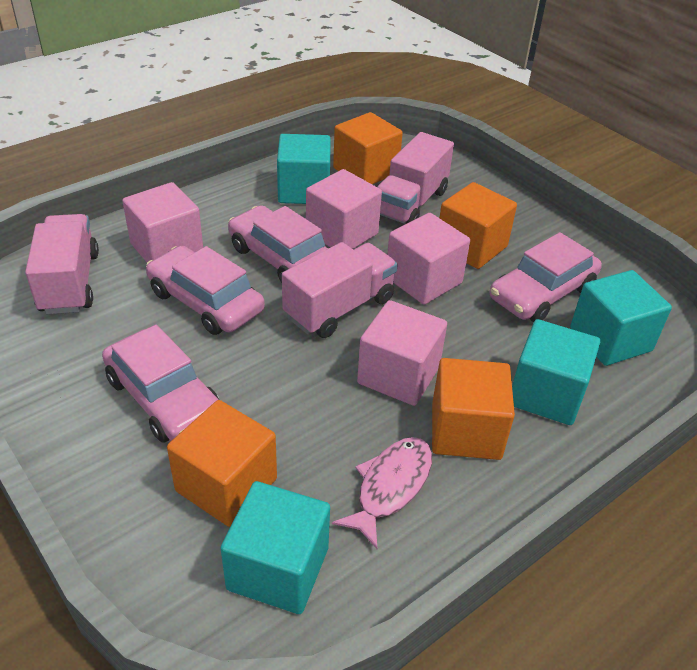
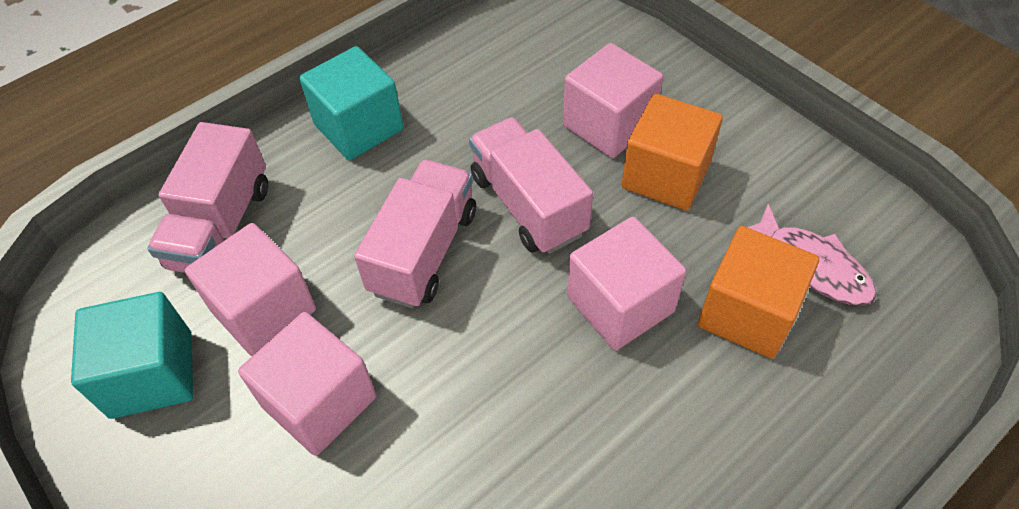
orange cube: 4 -> 2
pink car: 4 -> 0
turquoise cube: 4 -> 2

